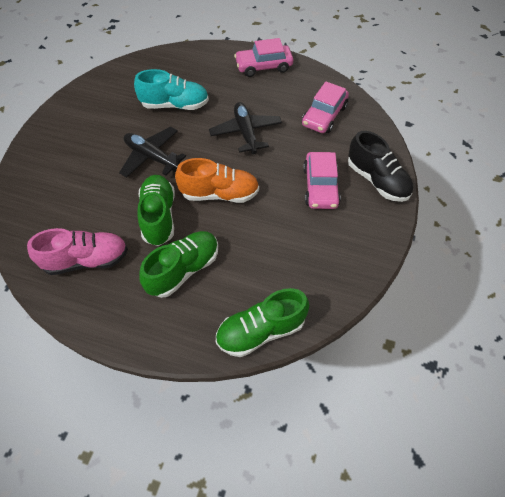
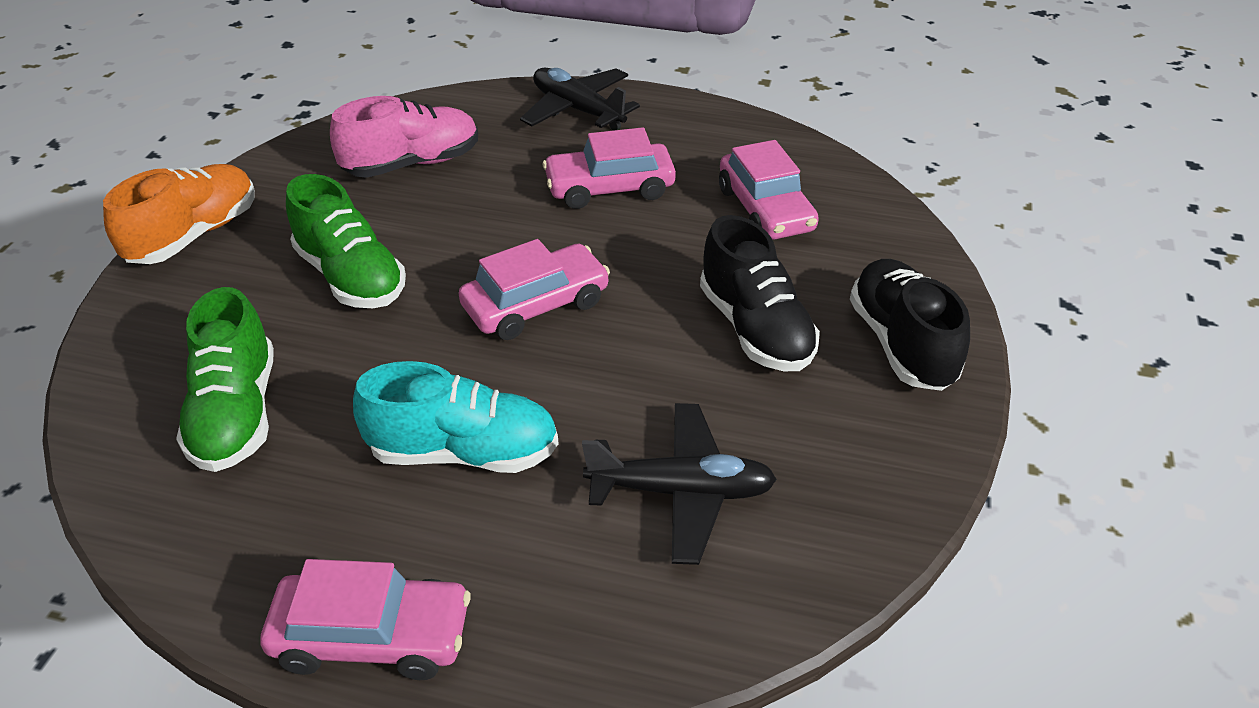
black shoe: 1 -> 2
green shoe: 3 -> 2
pink car: 3 -> 4

